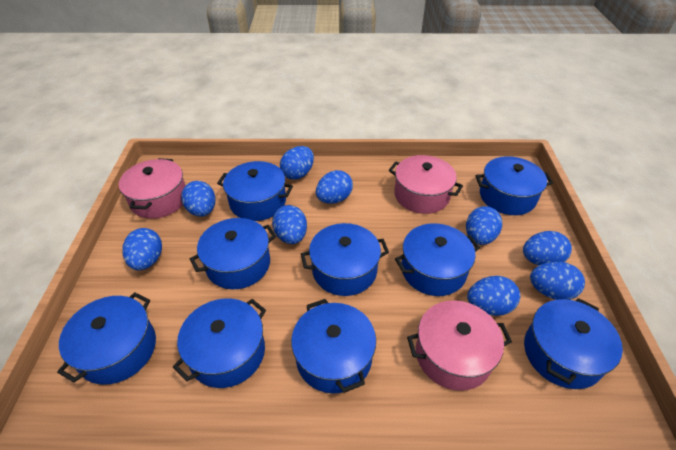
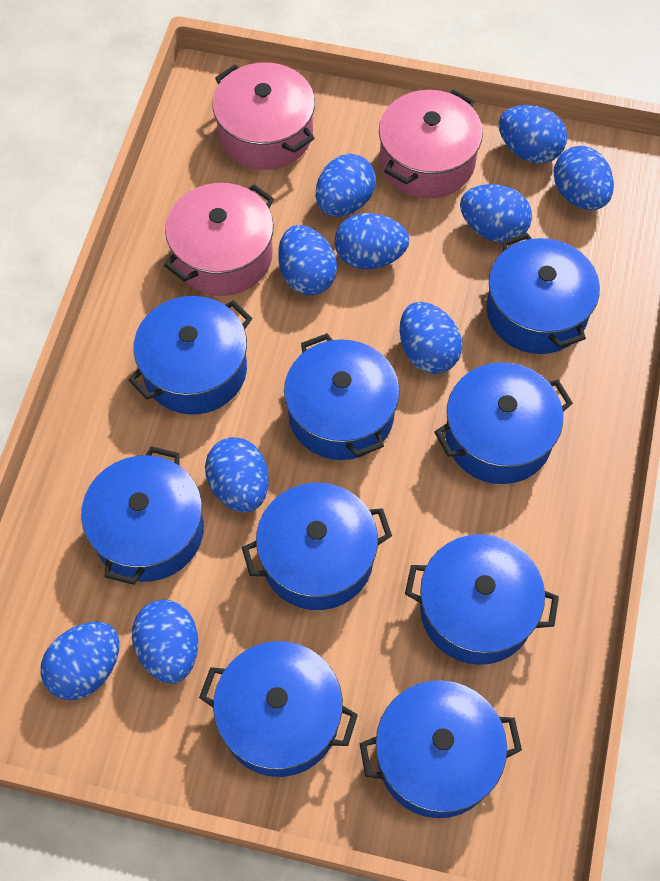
blue egg: 9 -> 10

